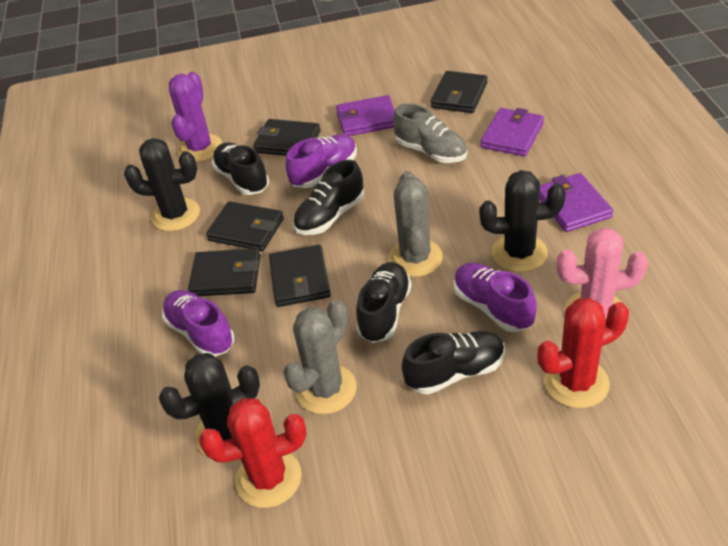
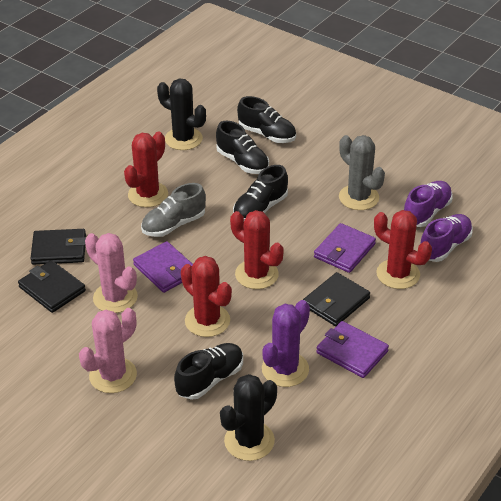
black cactus: 3 -> 2
black wallet: 5 -> 3
grey cactus: 2 -> 1
pink cactus: 1 -> 2
purple shoe: 3 -> 2
red cactus: 2 -> 4

